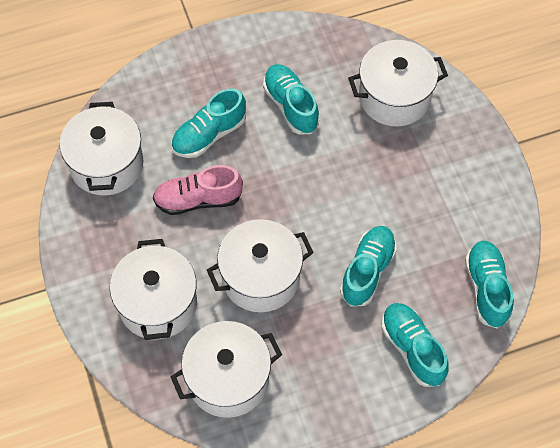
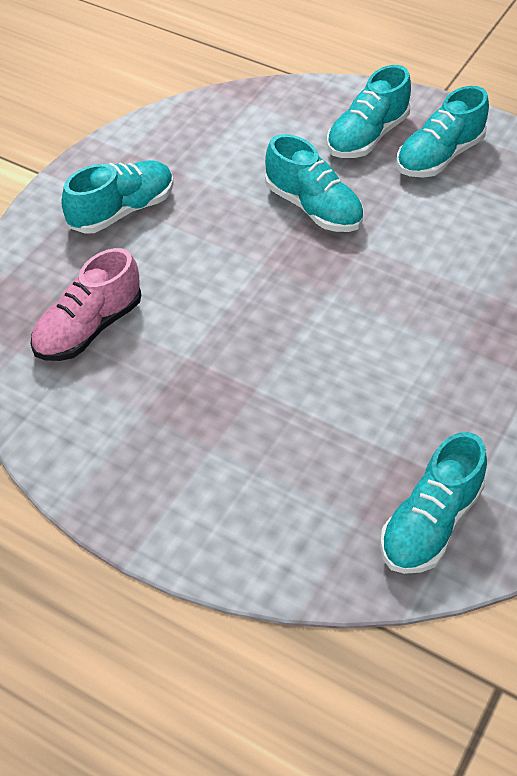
white pot: 5 -> 0

